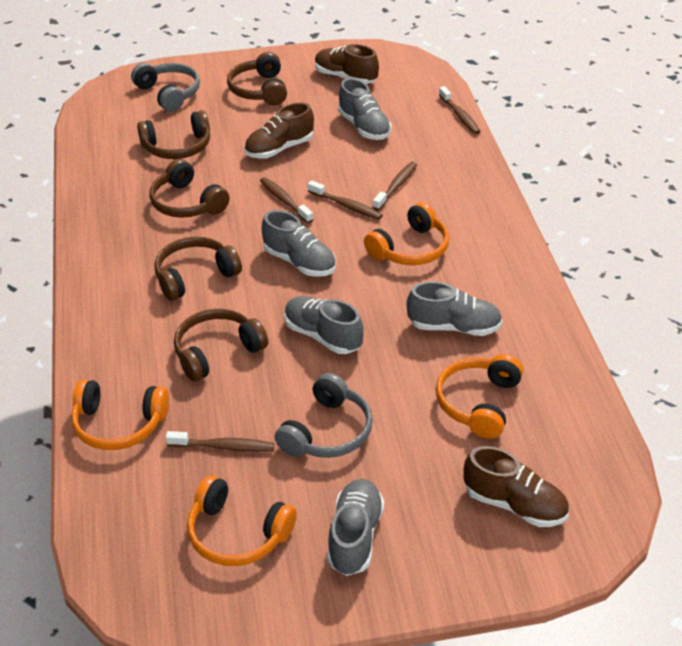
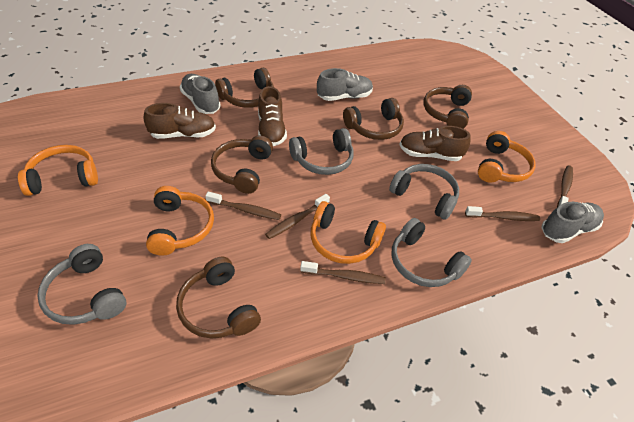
grey headphones: 2 -> 4
grey shoe: 5 -> 3

